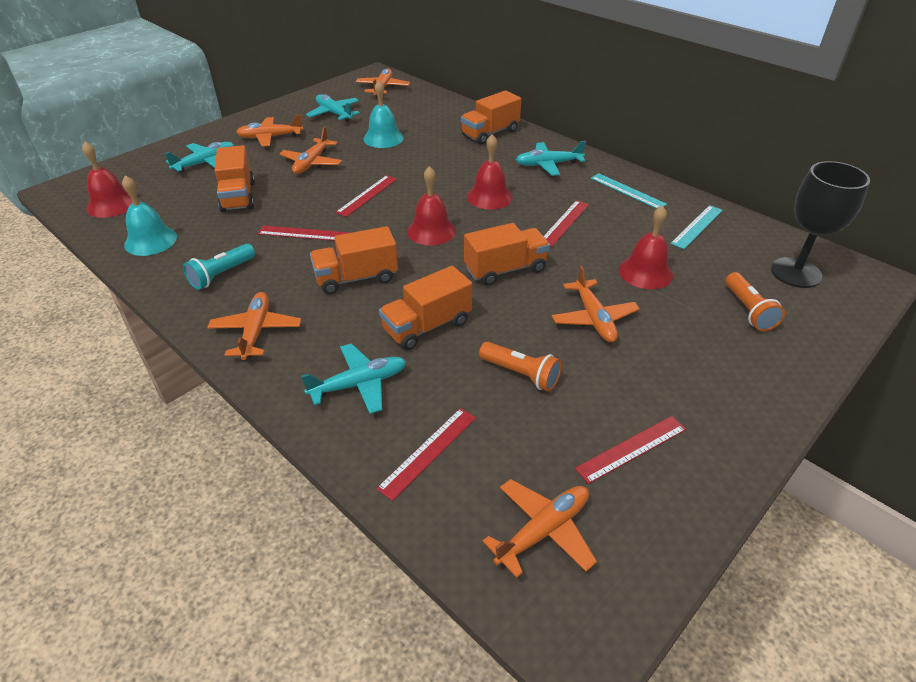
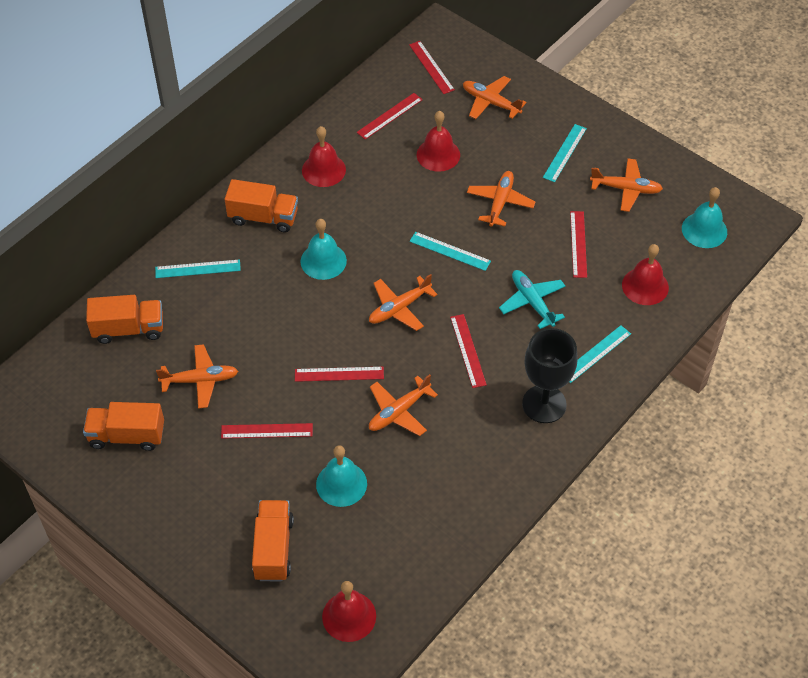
orange flashlight: 2 -> 0
orange truck: 5 -> 4
red ruler: 5 -> 6
turquoise bell: 2 -> 3
turquoise flashlight: 1 -> 0
turquoise plane: 4 -> 1
turquoise ruler: 2 -> 4

